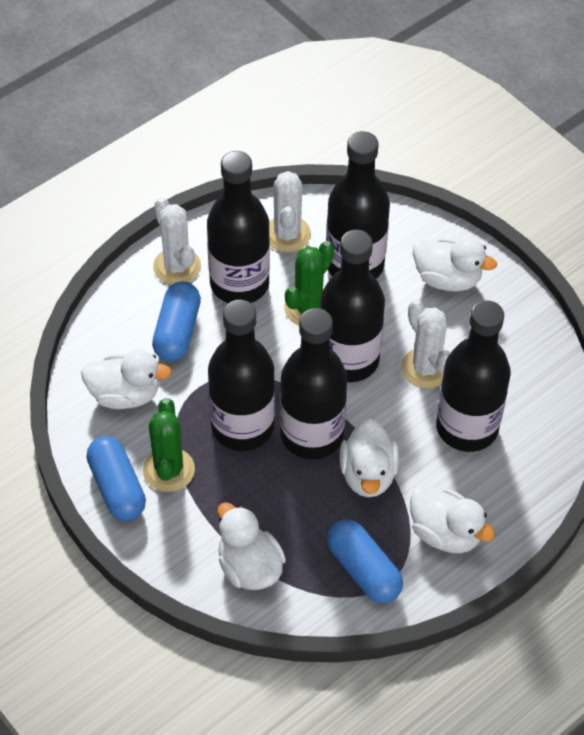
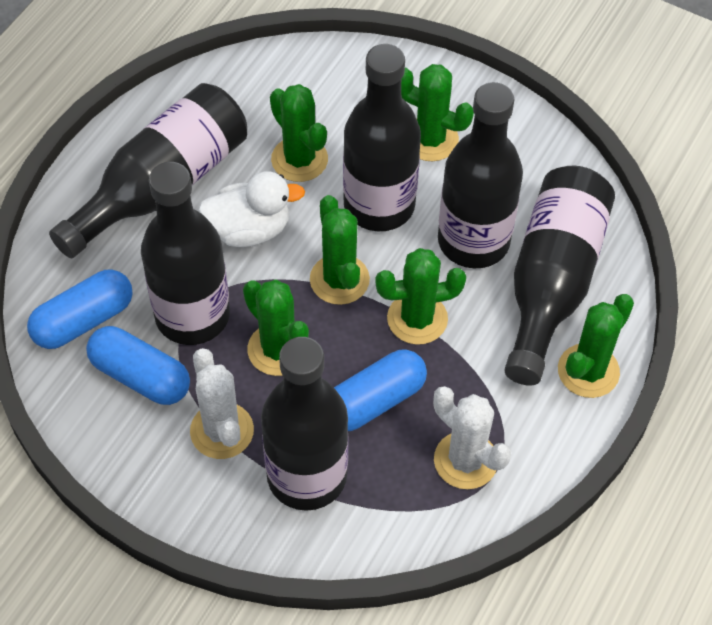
green cactus: 2 -> 6
white cactus: 3 -> 2
white duck: 5 -> 1

